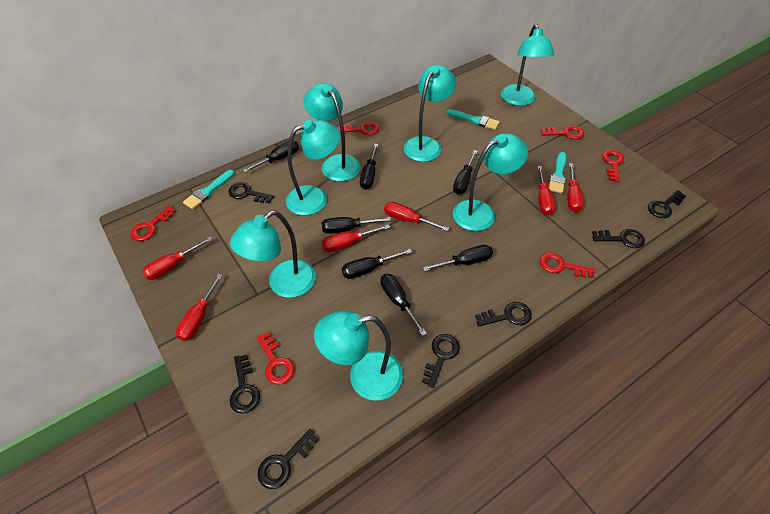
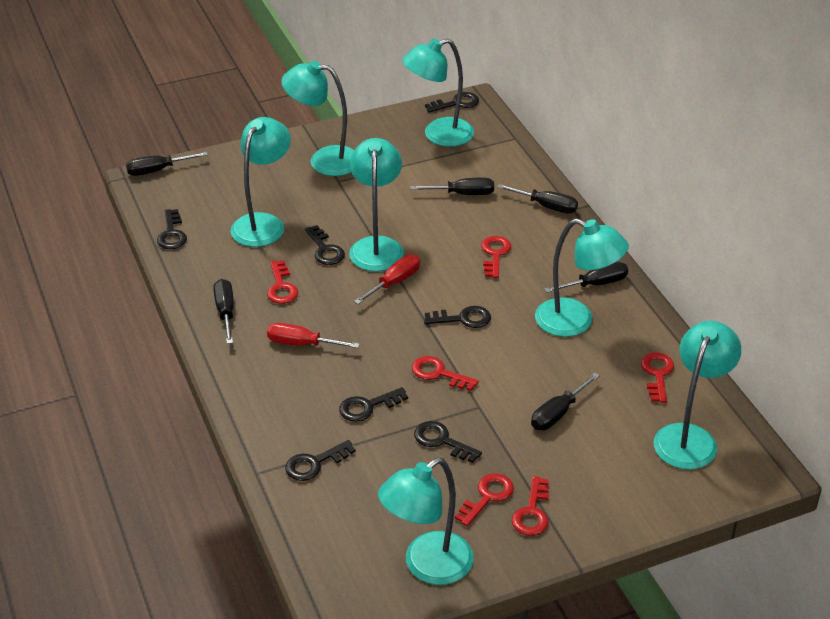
black screwdriver: 7 -> 6
red screwdriver: 6 -> 2
turquoise brush: 3 -> 0

